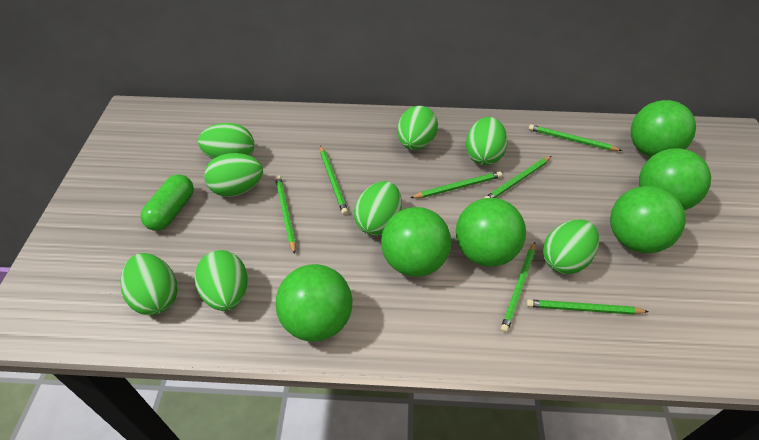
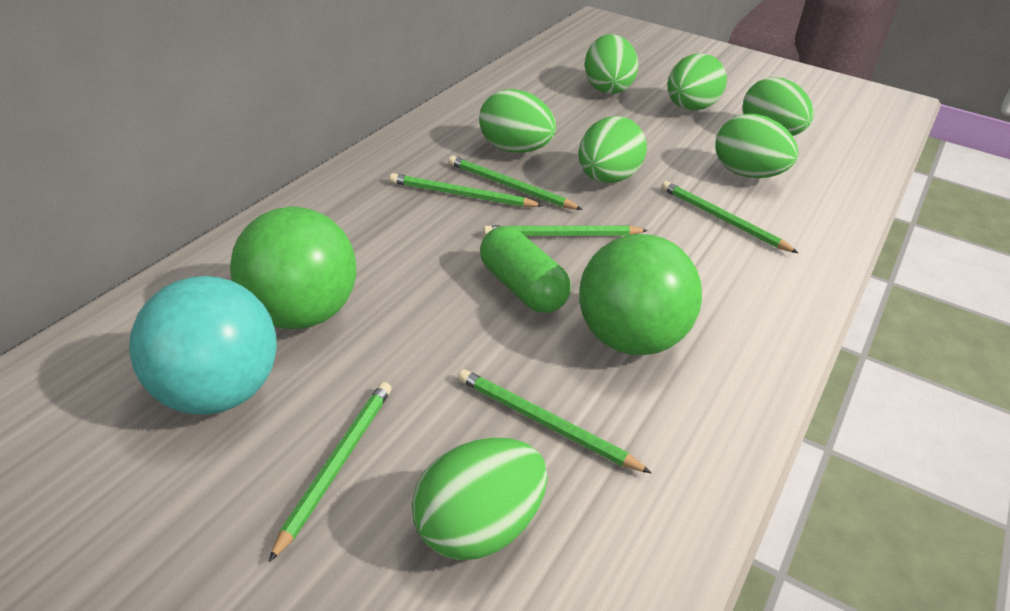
green ball: 6 -> 2
green egg: 8 -> 7
green pencil: 7 -> 6
turquoise ball: 0 -> 1

